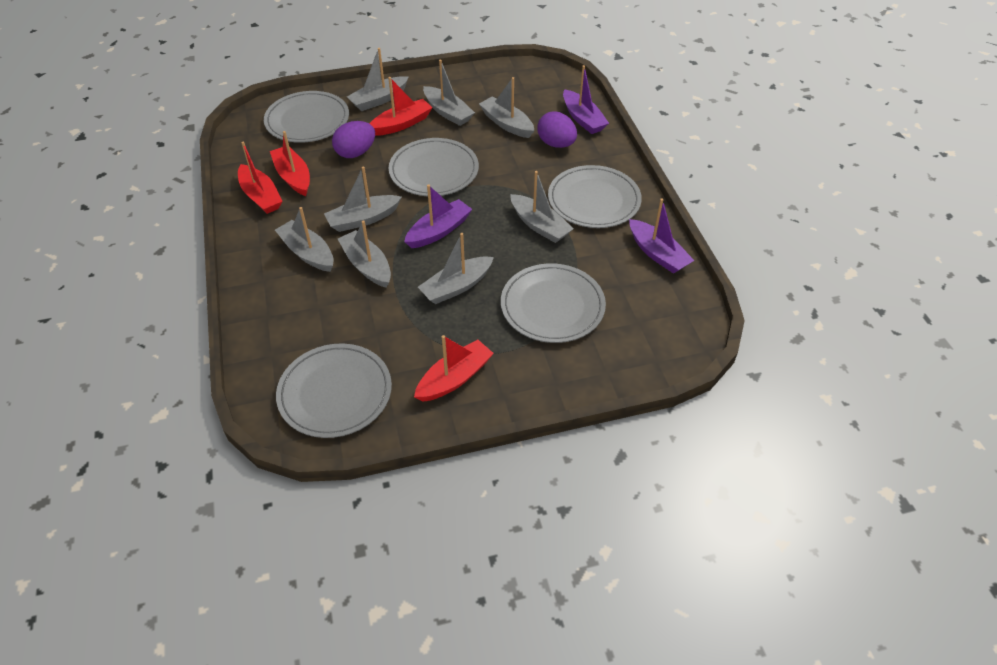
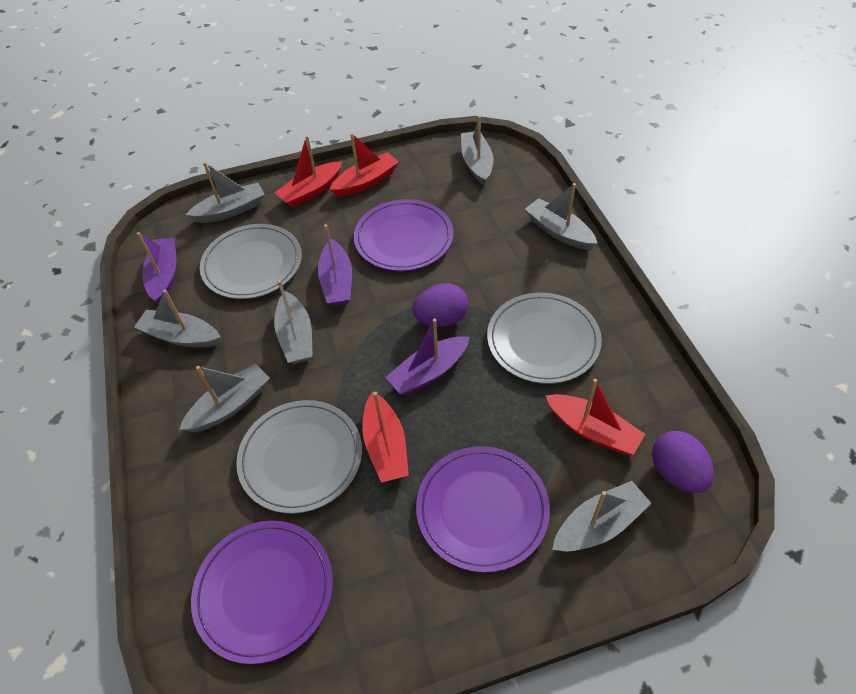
grey boat: 8 -> 7
grey plate: 5 -> 3
purple plate: 0 -> 3

